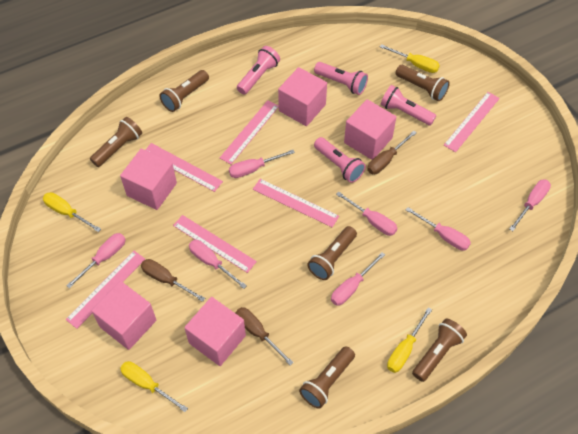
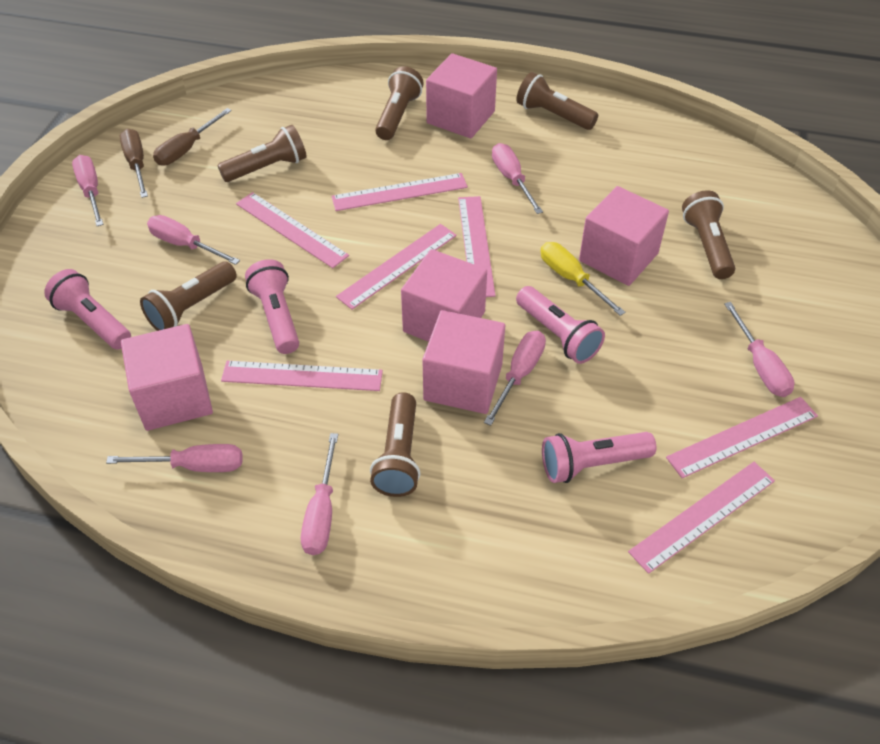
brown screwdriver: 3 -> 2
pink ruler: 6 -> 7
yellow screwdriver: 4 -> 1

